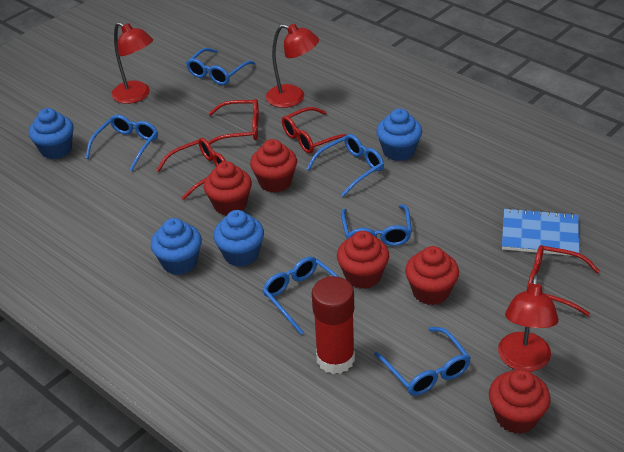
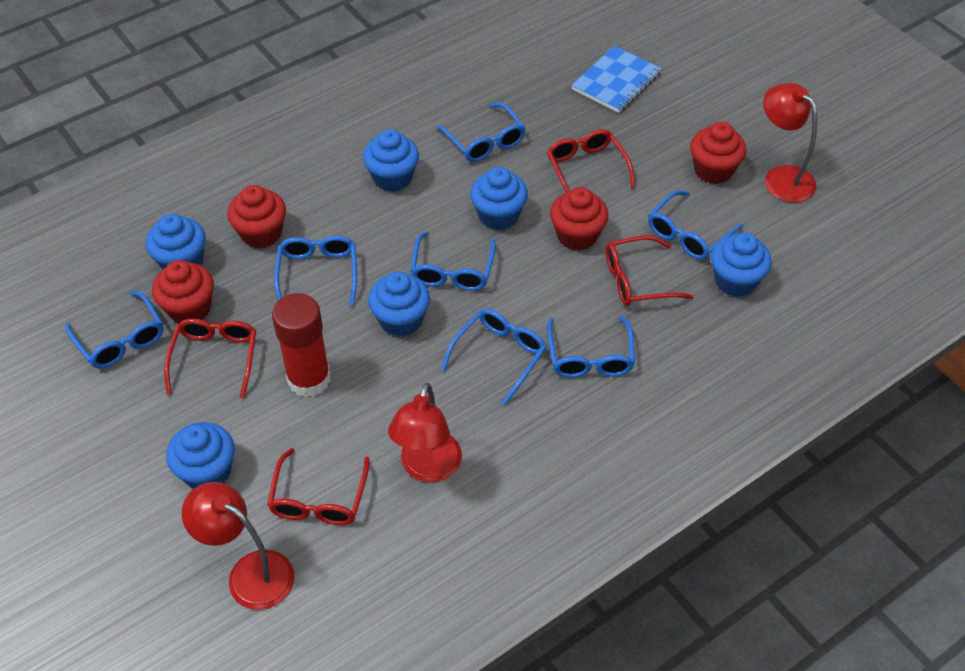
blue cupcake: 4 -> 6
blue glasses: 6 -> 7
red cupcake: 5 -> 4

